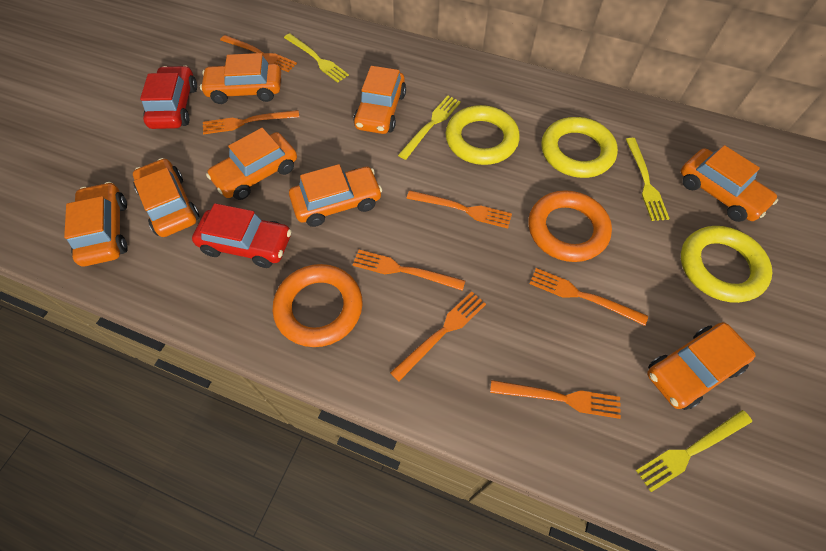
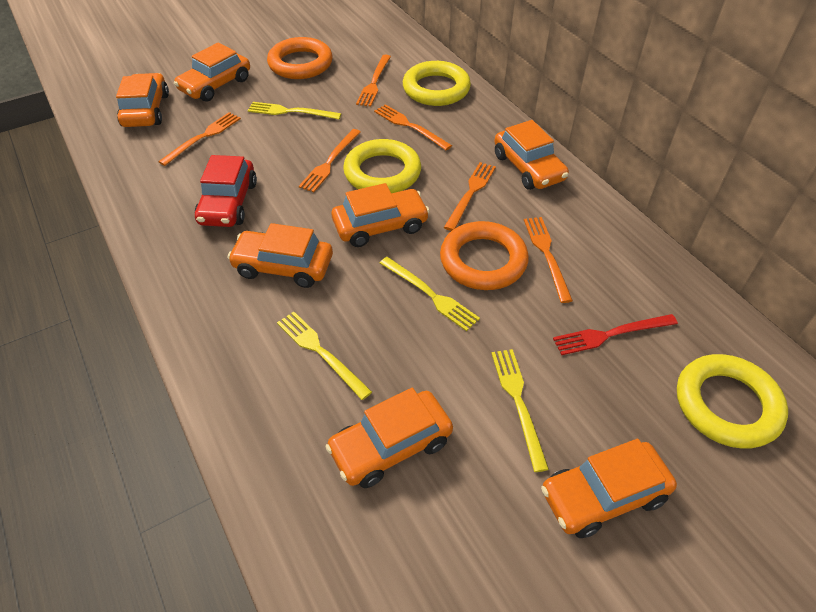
orange car: 8 -> 7
orange fork: 7 -> 6
red car: 2 -> 1
red fork: 0 -> 1

